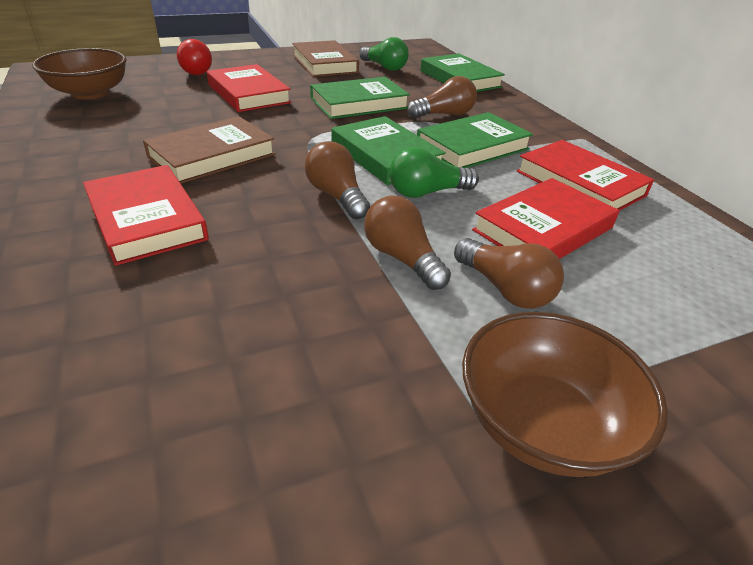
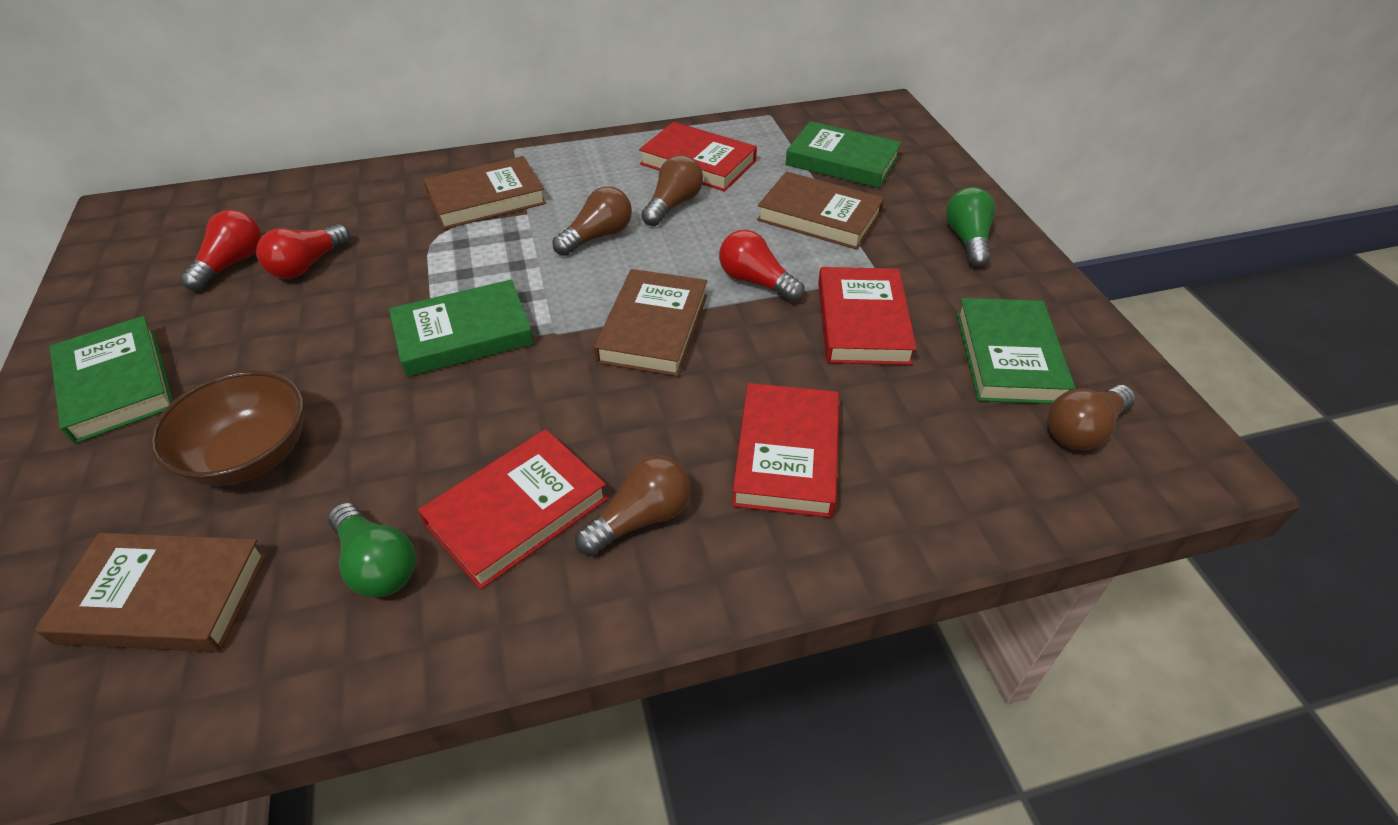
brown book: 2 -> 4
brown bowl: 2 -> 1
red light bulb: 1 -> 3

